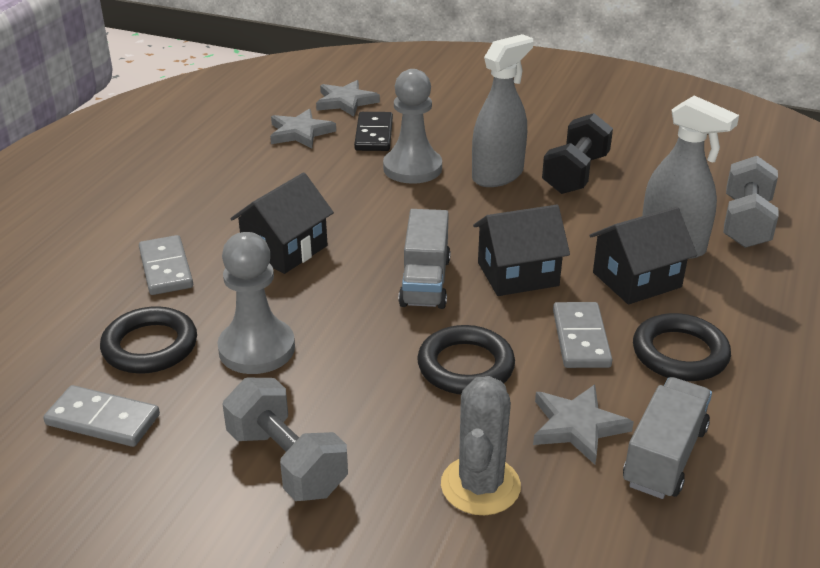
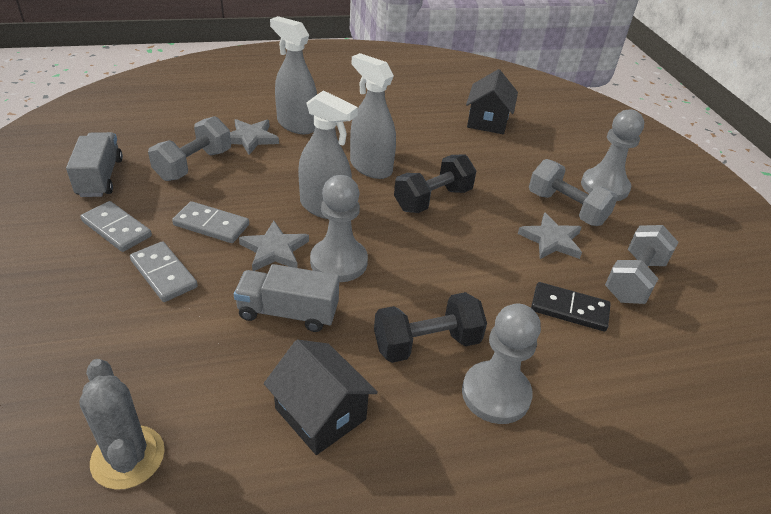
black dumbbell: 1 -> 2
black house: 3 -> 2
black ring: 3 -> 0
grey dumbbell: 2 -> 3
grey pawn: 2 -> 3
grey spray bottle: 2 -> 3

